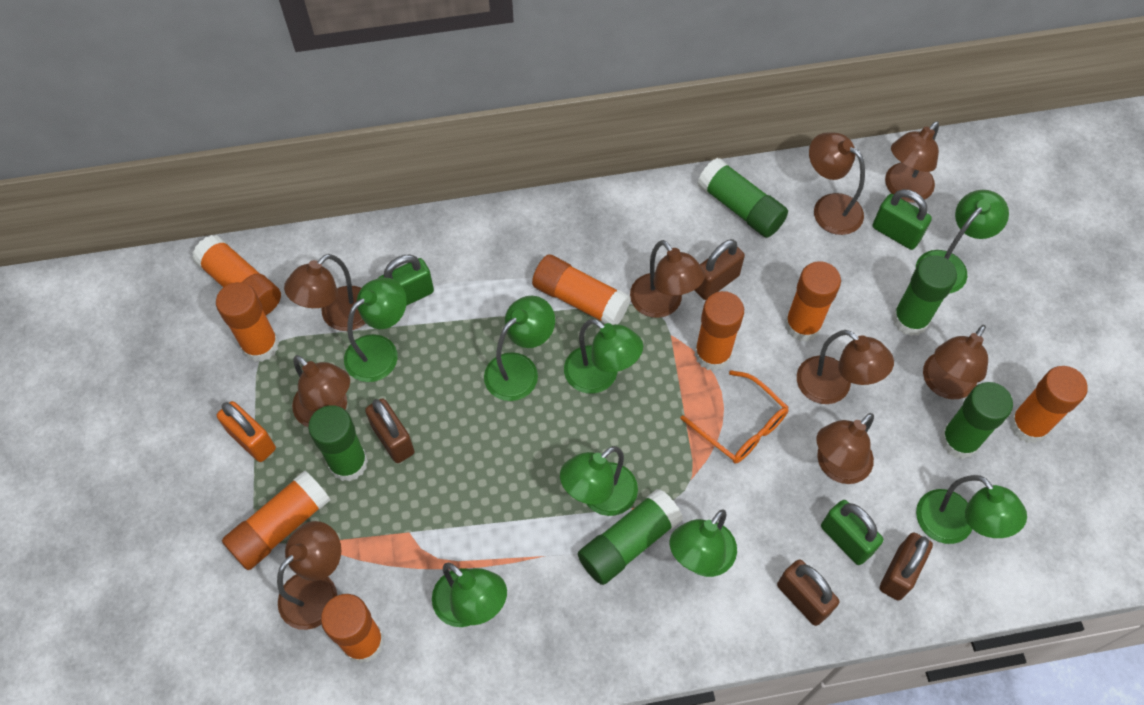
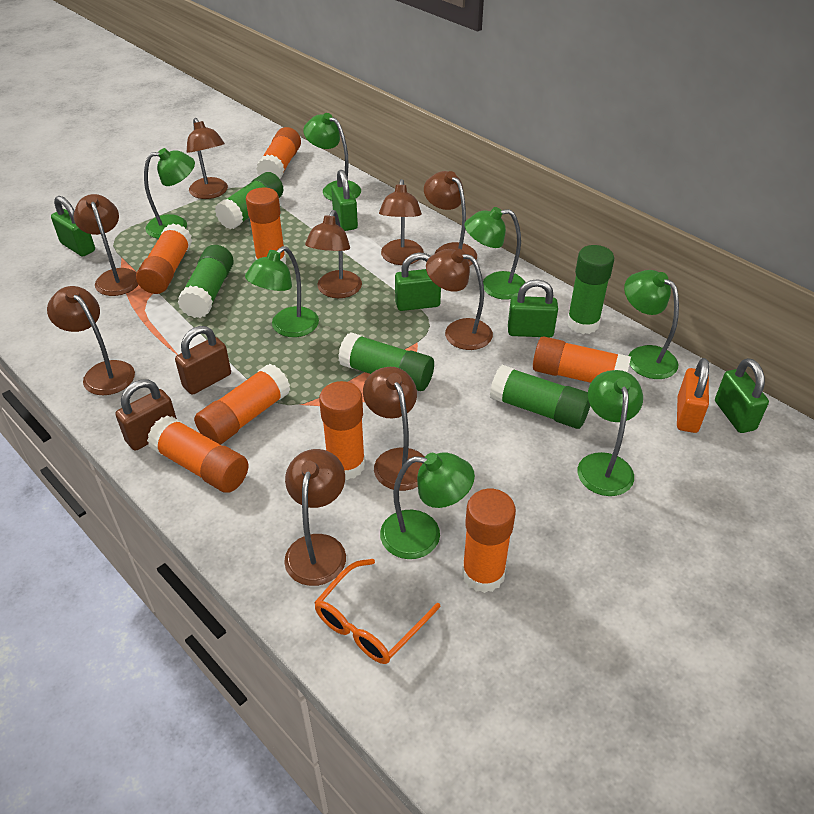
brown padlock: 4 -> 2
green lamp: 8 -> 7
green padlock: 3 -> 5

